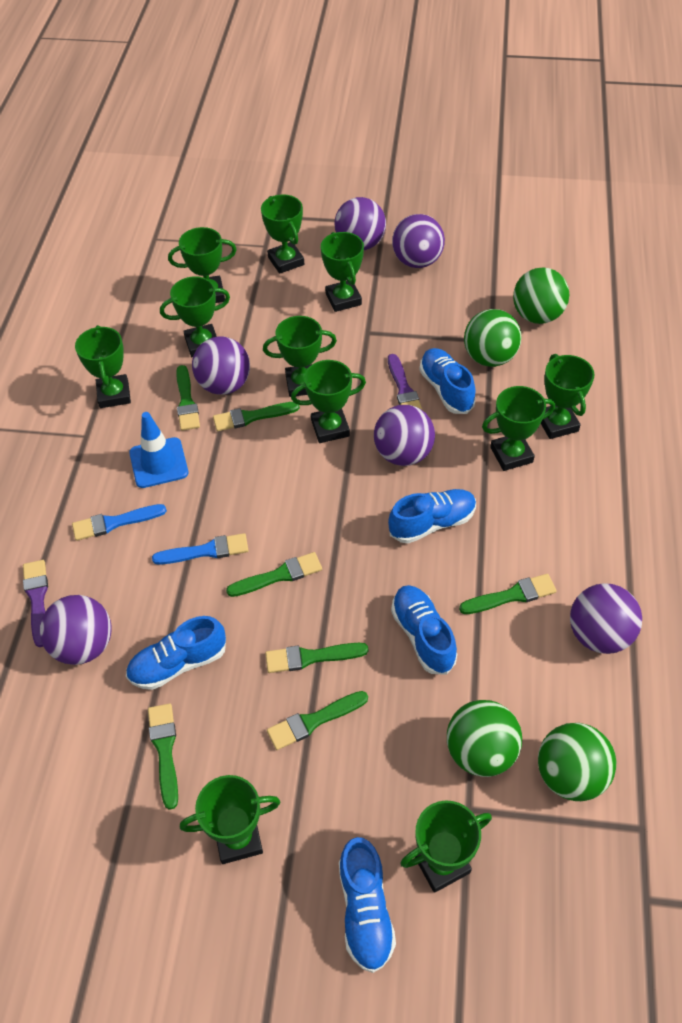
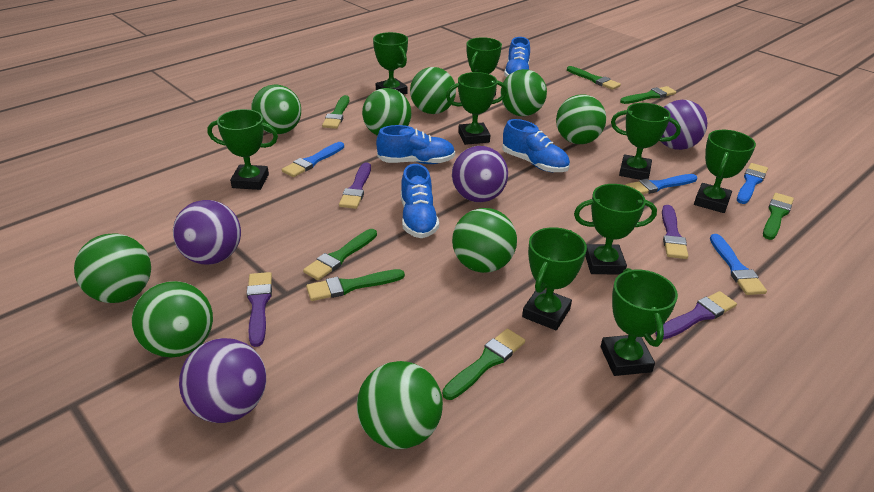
blue brush: 2 -> 4
blue shoe: 5 -> 4
blue traffic cone: 1 -> 0
green ball: 4 -> 9
green trophy: 11 -> 9
purple ball: 6 -> 4
purple brush: 2 -> 4

